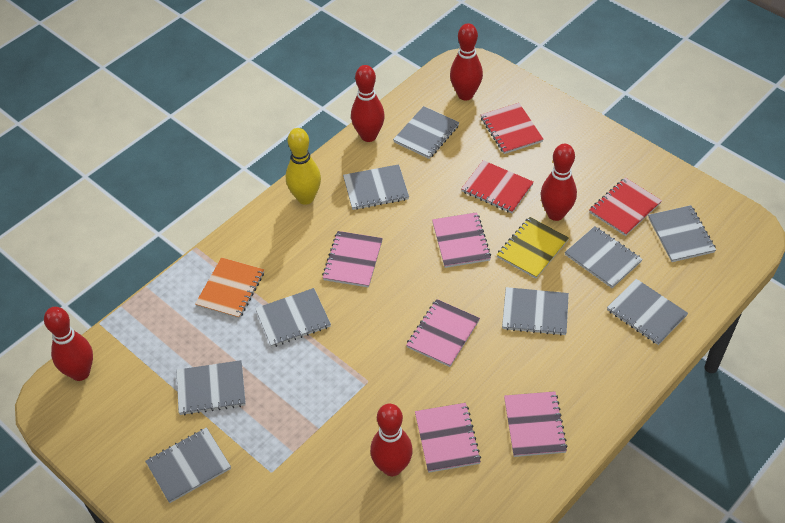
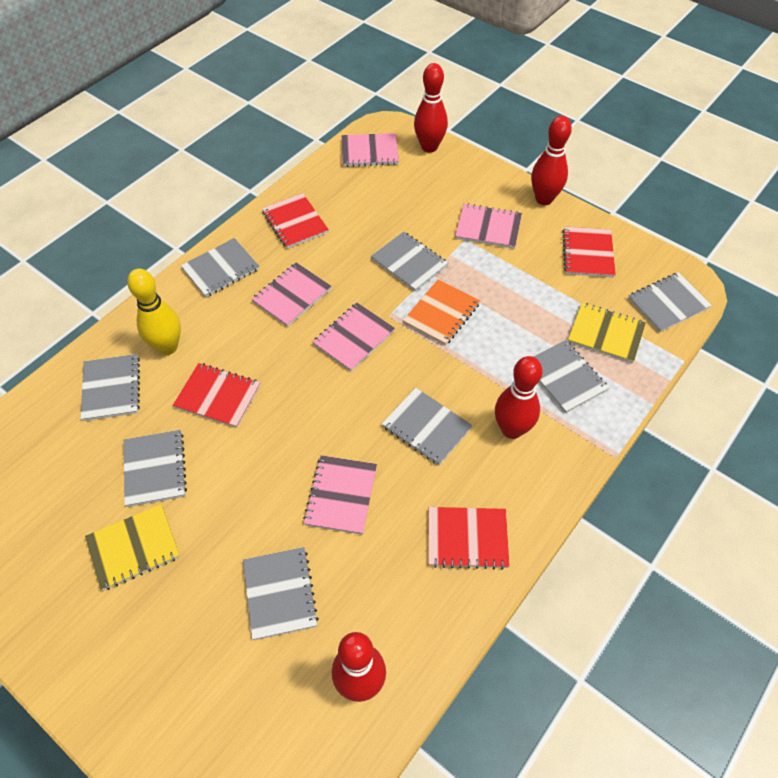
grey notebook: 9 -> 8
red bowling pin: 5 -> 4
red notebook: 3 -> 4
yellow notebook: 1 -> 2

